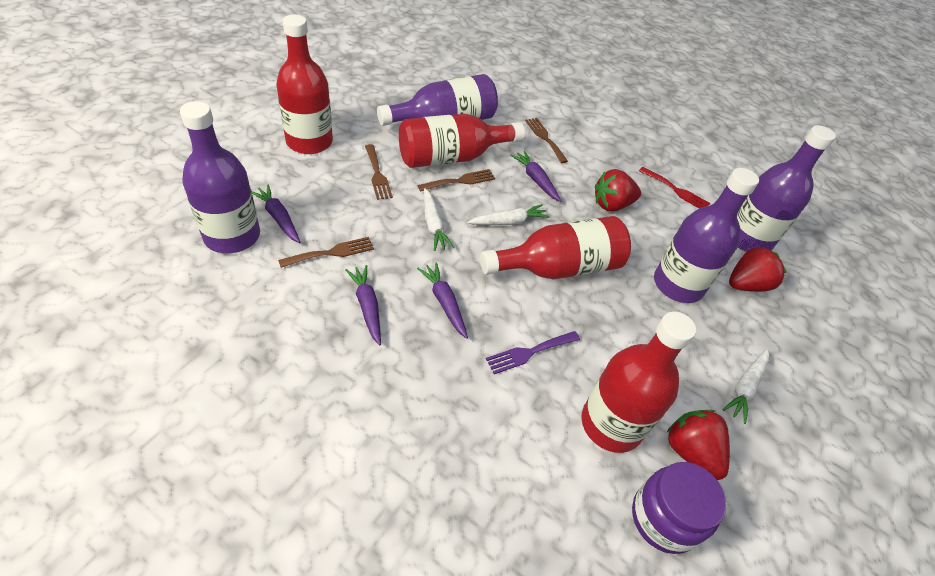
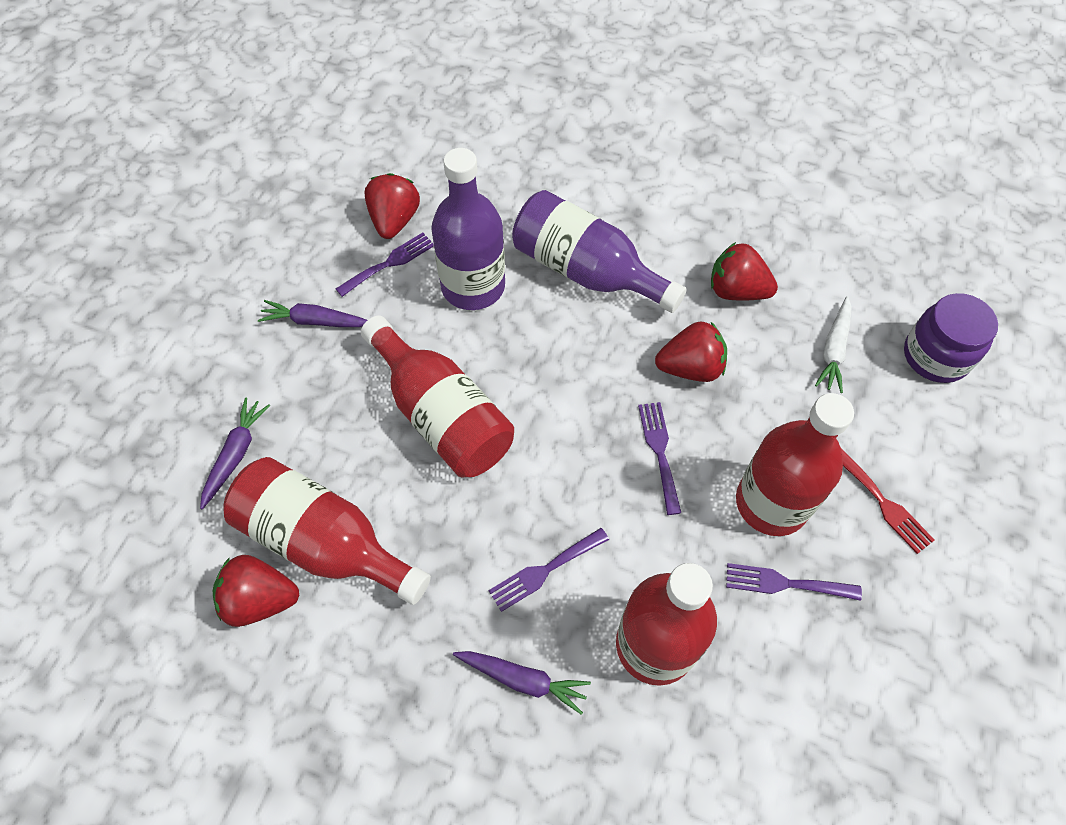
brown fork: 4 -> 0
purple bottle: 4 -> 2
purple carrot: 4 -> 3
purple fork: 1 -> 4
red strawberry: 3 -> 4
white carrot: 3 -> 1

